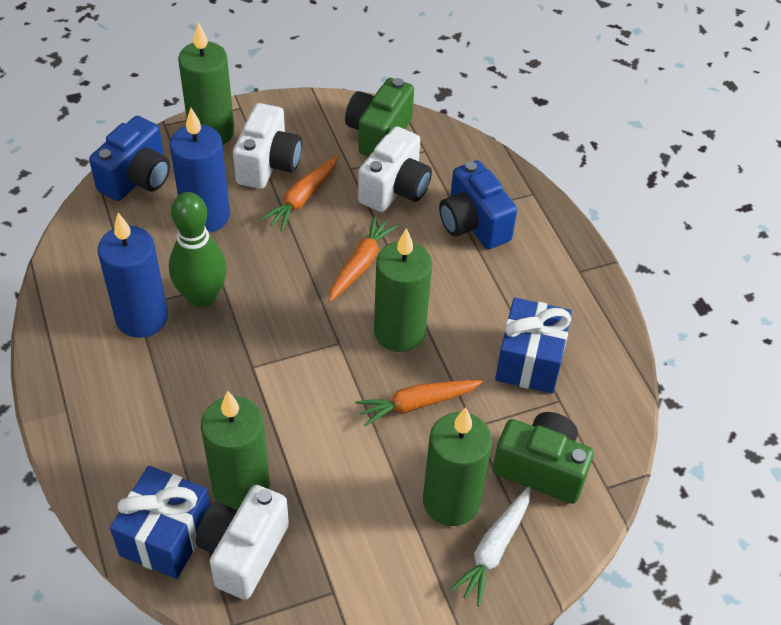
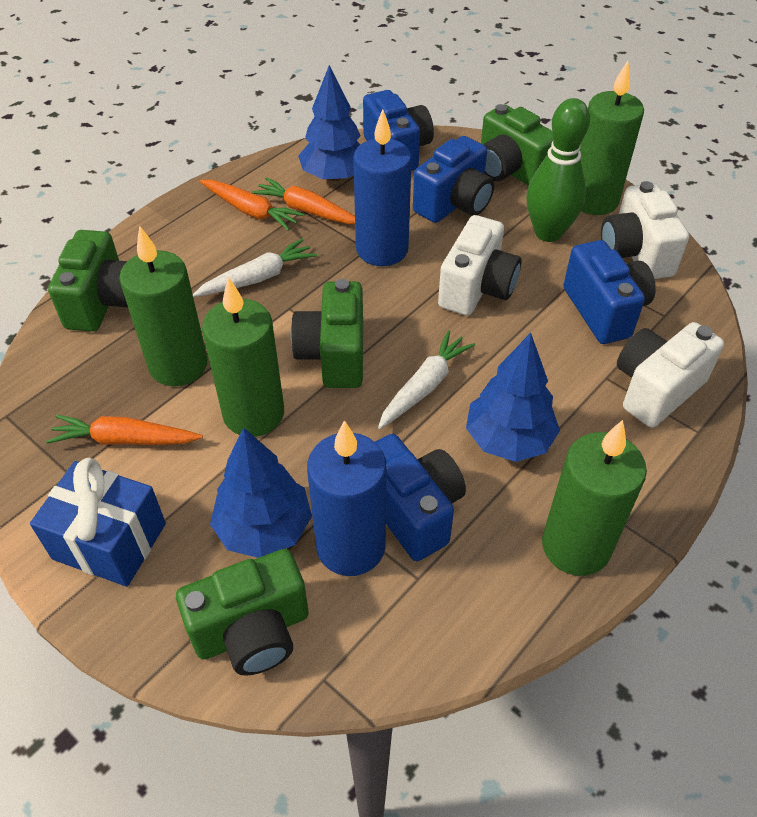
blue camera: 2 -> 4
blue gift: 2 -> 1
blue tree: 0 -> 3
green camera: 2 -> 4
white carrot: 1 -> 2

